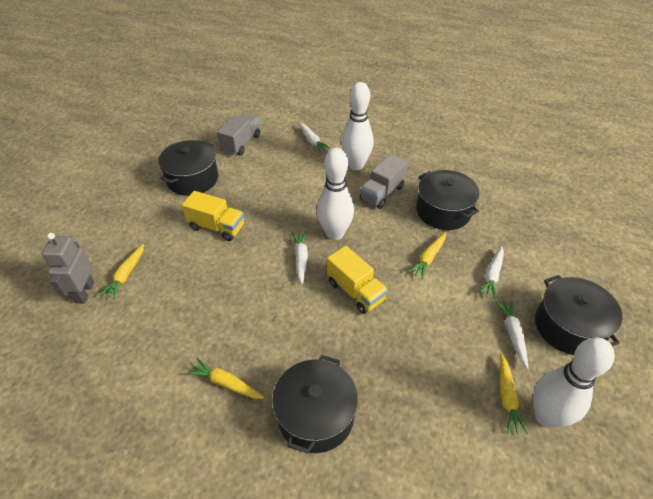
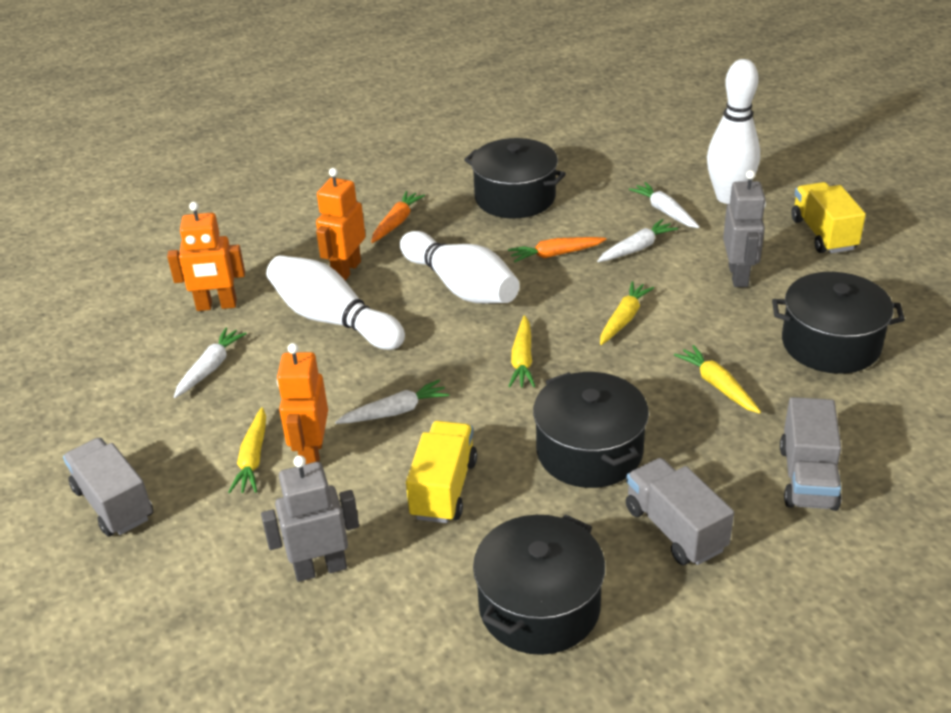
grey robot: 1 -> 2
grey truck: 2 -> 3
orange carrot: 0 -> 2
orange robot: 0 -> 3

